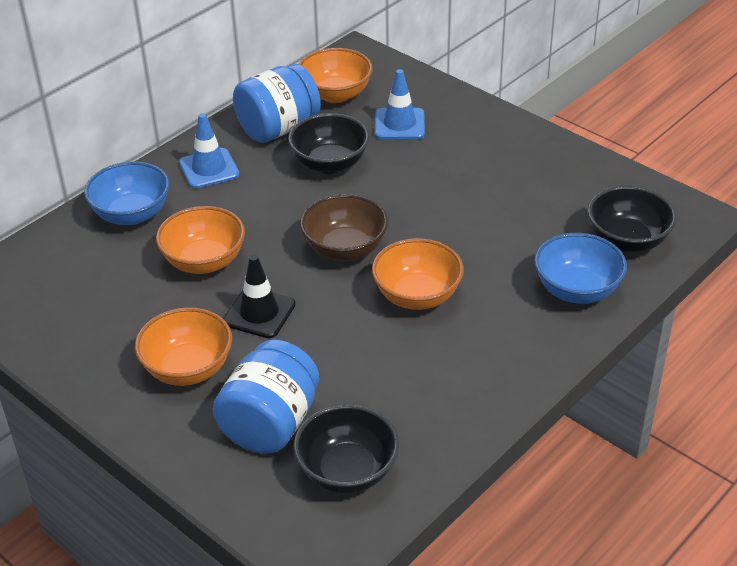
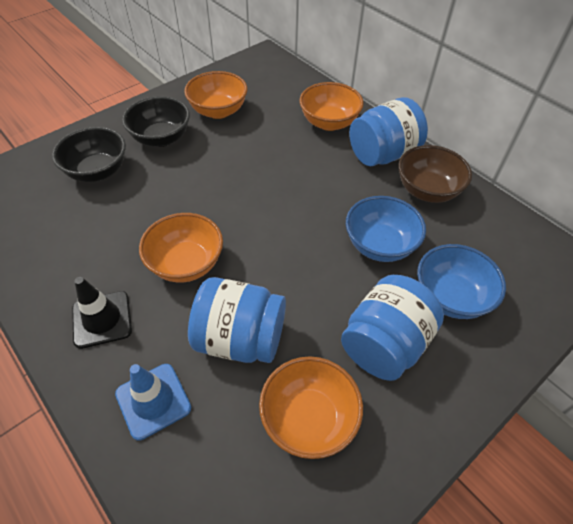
black bowl: 3 -> 2
blue jar: 2 -> 3
blue traffic cone: 2 -> 1

